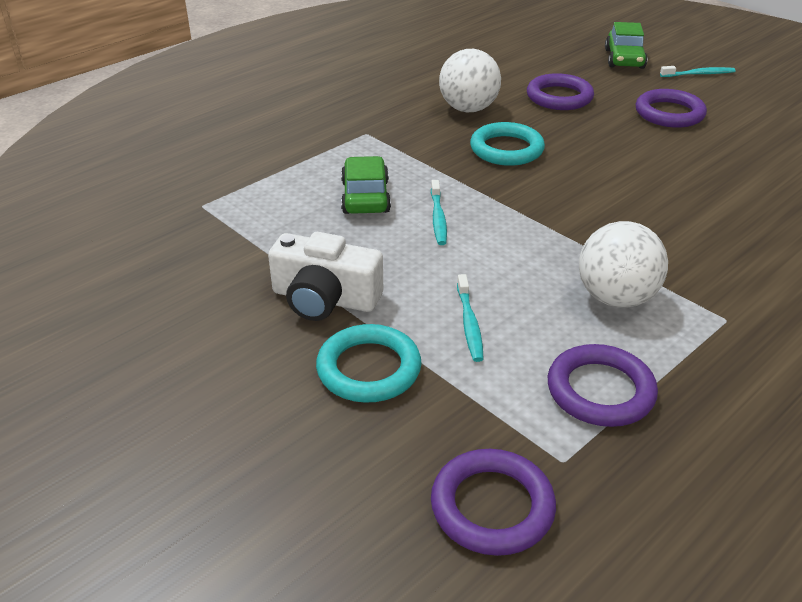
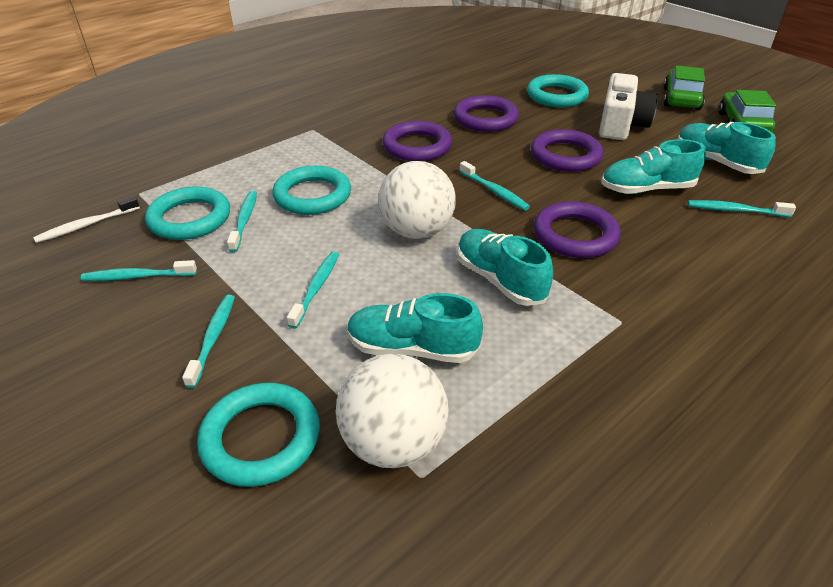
turquoise ring: 2 -> 4
turquoise shoe: 0 -> 4
turquoise toothbrush: 3 -> 6
white toothbrush: 0 -> 1

